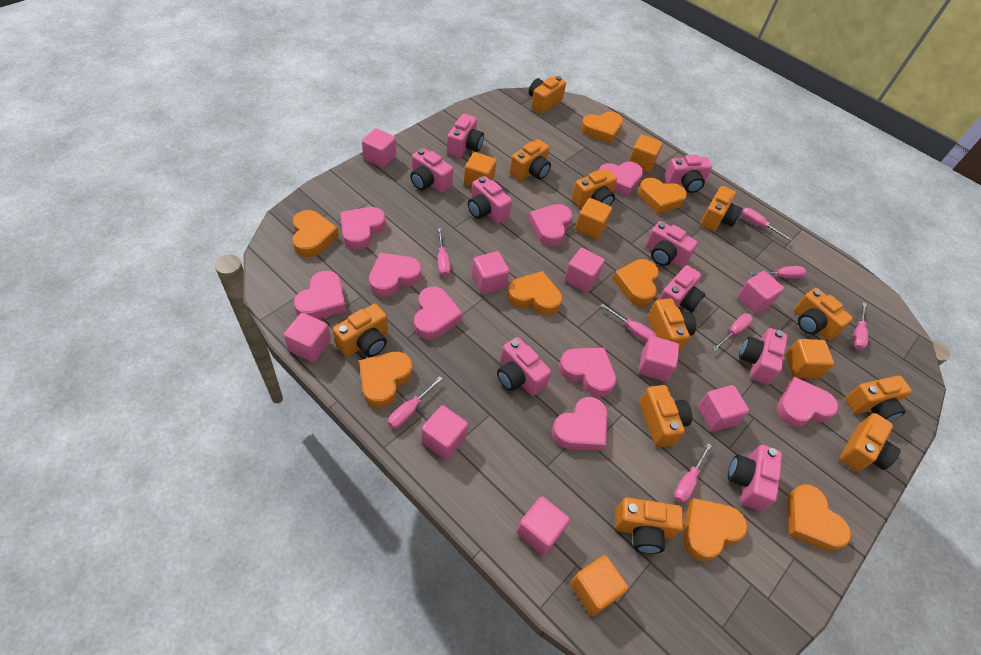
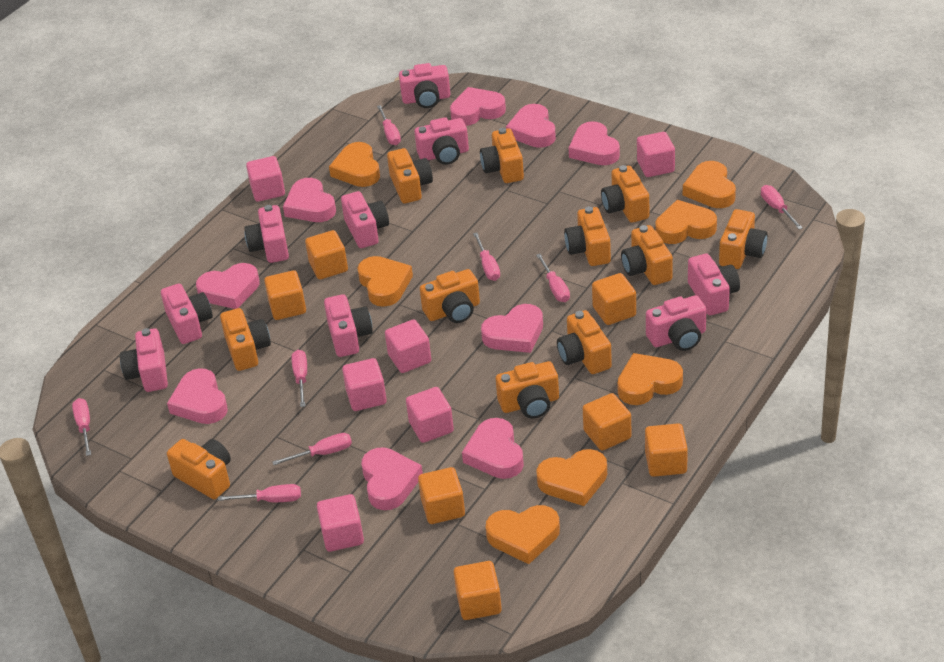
orange cube: 5 -> 7
orange heart: 8 -> 7
pink cube: 9 -> 6

